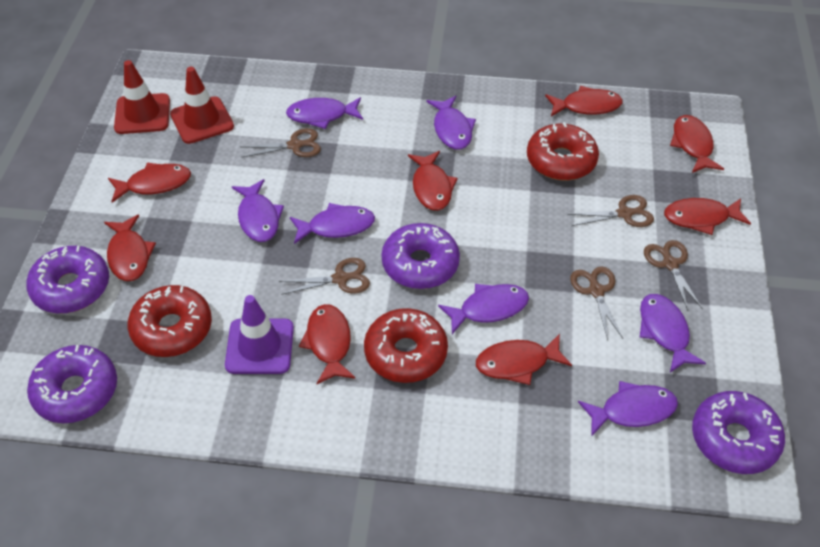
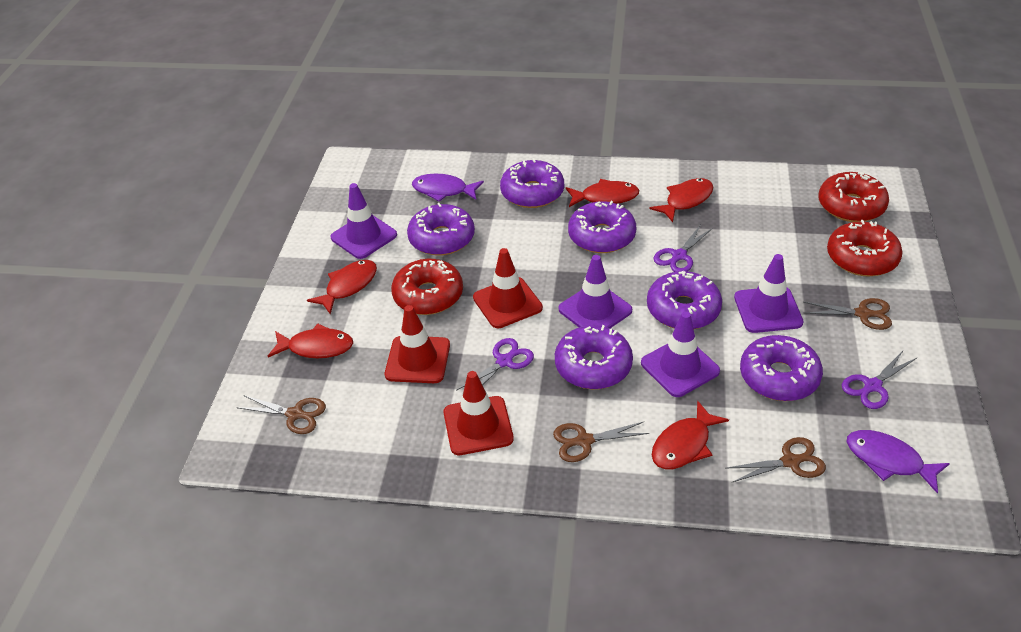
brown scissors: 5 -> 4
purple donut: 4 -> 6
purple fish: 7 -> 2
purple scissors: 0 -> 3
purple traffic cone: 1 -> 4
red fish: 8 -> 5
red traffic cone: 2 -> 3

